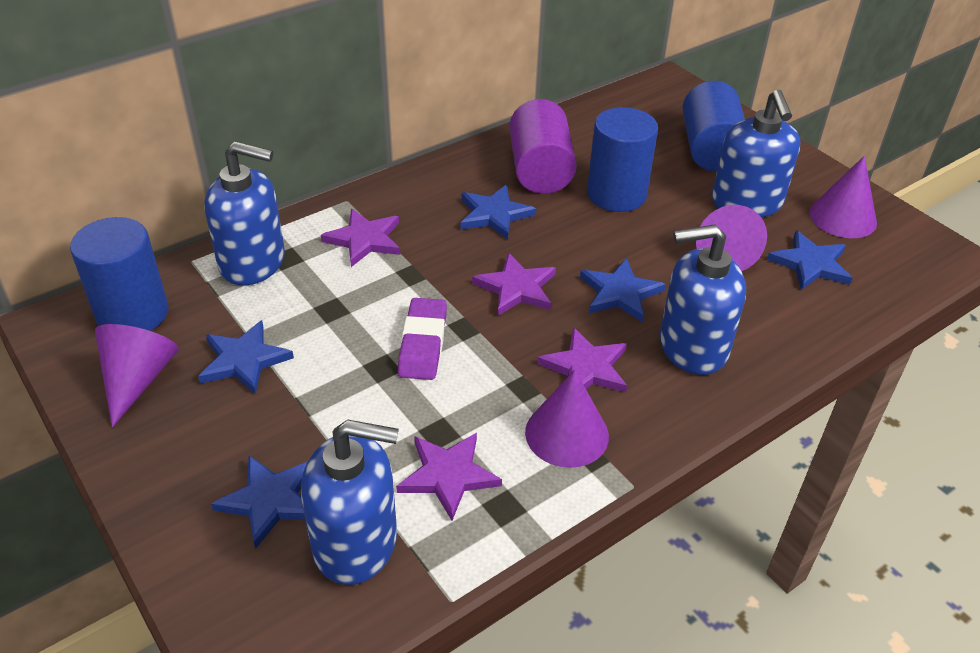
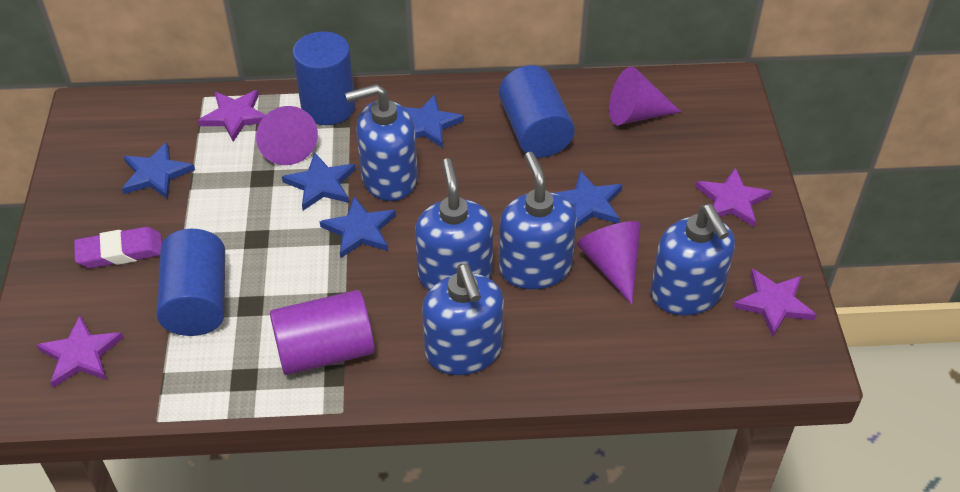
blue soap dispenser: 4 -> 5
purple cone: 4 -> 3

